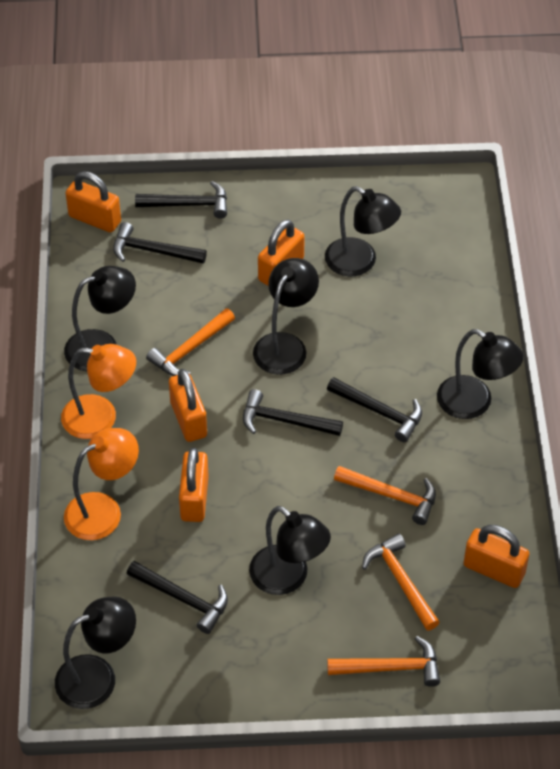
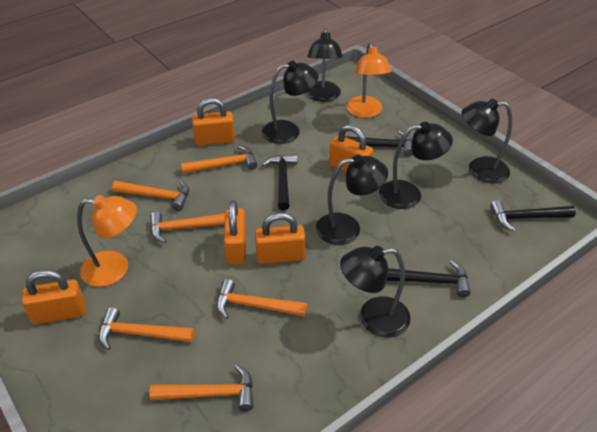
black hammer: 5 -> 4
orange hammer: 4 -> 6

